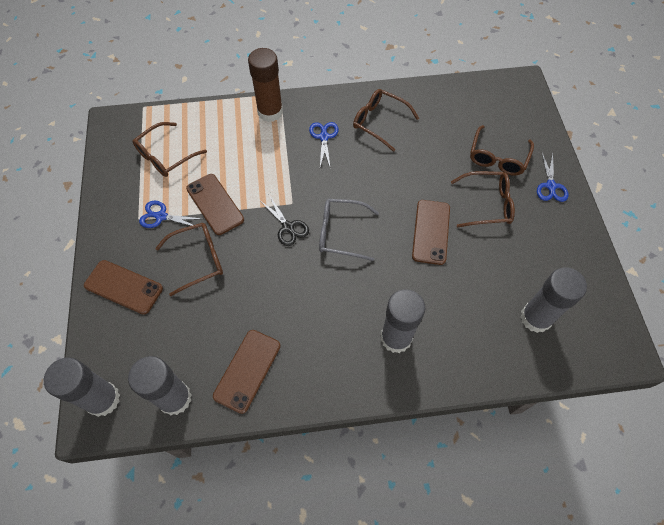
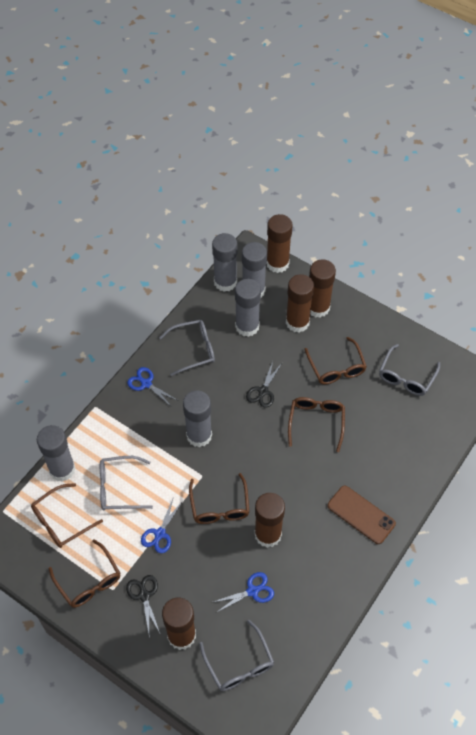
black scissors: 1 -> 2
brown glue stick: 1 -> 5
brown phone: 4 -> 1
grey glasses: 1 -> 4
grey glue stick: 4 -> 5

